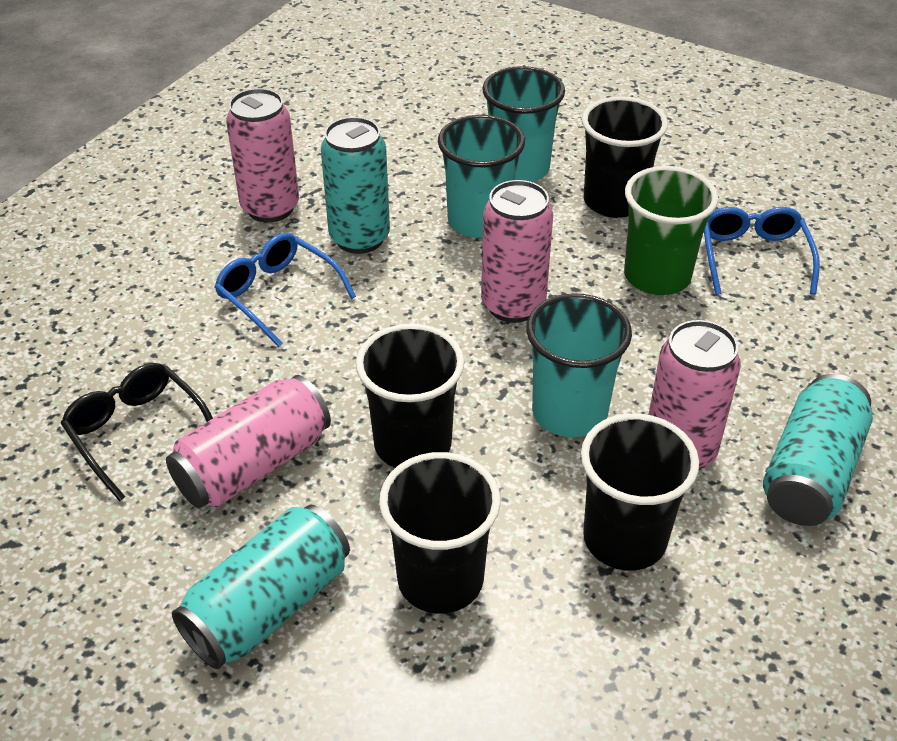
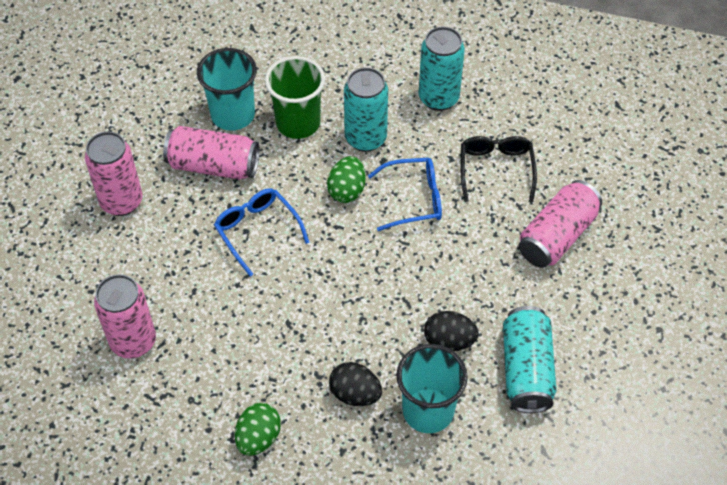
black cup: 4 -> 0
black egg: 0 -> 2
green egg: 0 -> 2
turquoise cup: 3 -> 2

